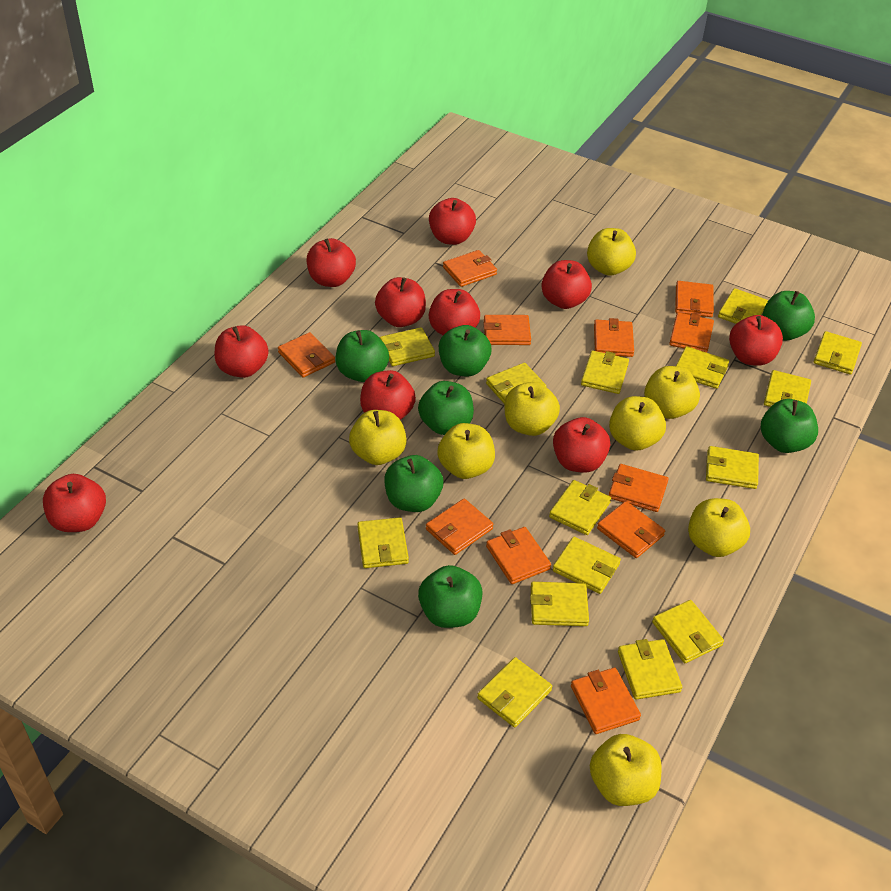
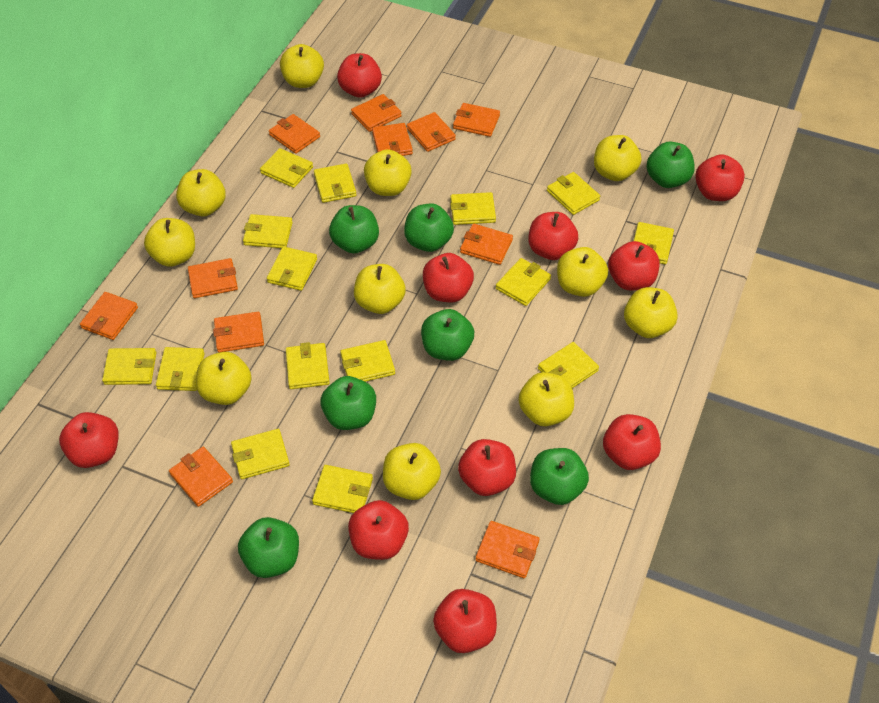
yellow apple: 8 -> 11

